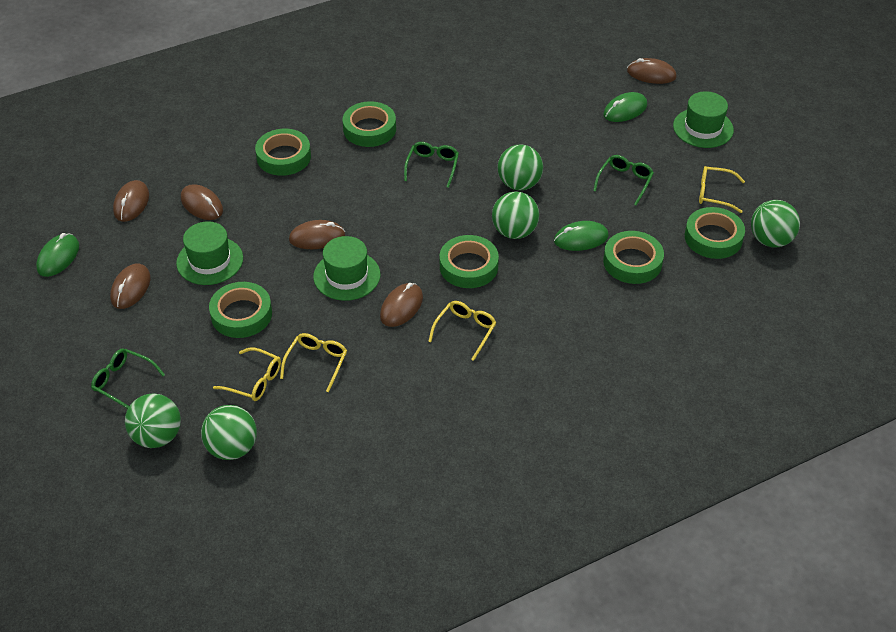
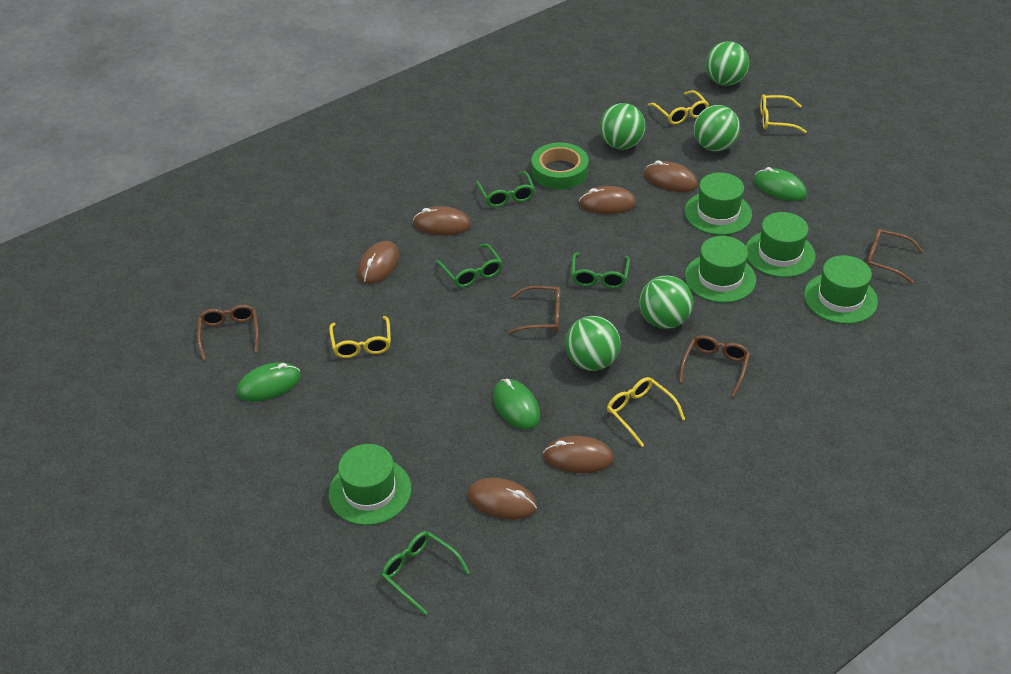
brown glasses: 0 -> 4
green glasses: 3 -> 4
green hat: 3 -> 5
green tape: 6 -> 1

